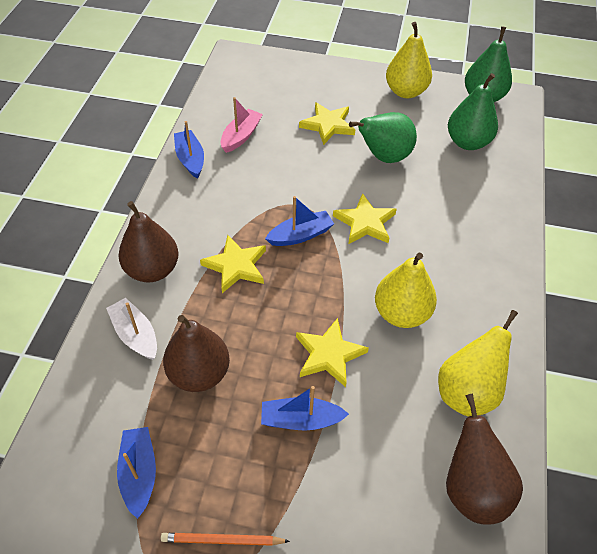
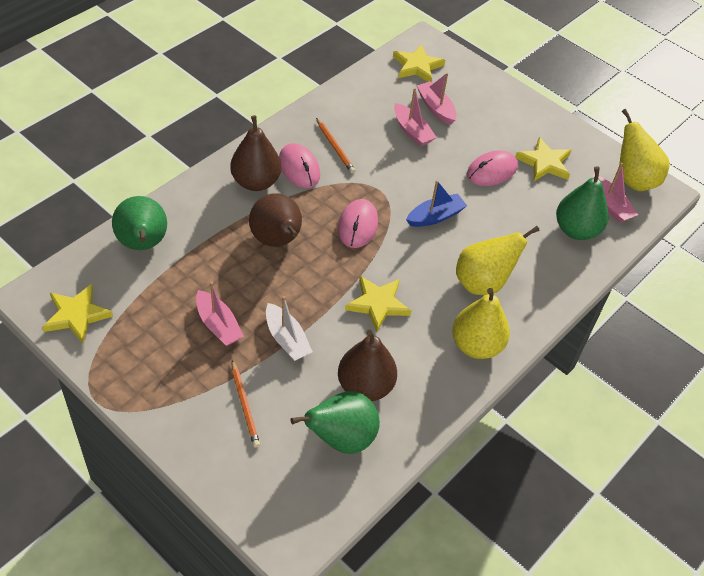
blue boat: 4 -> 1
orange pencil: 1 -> 2
pink boat: 1 -> 4
pink mouse: 0 -> 3

